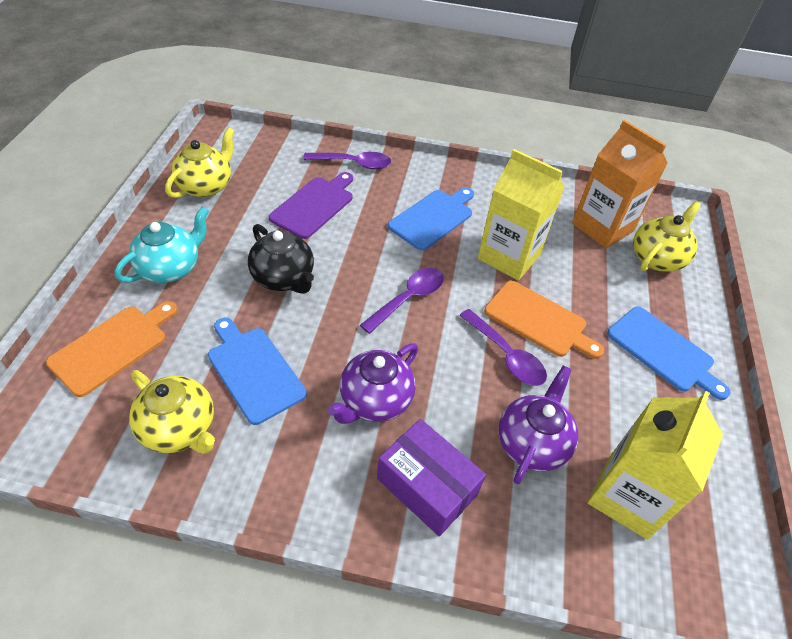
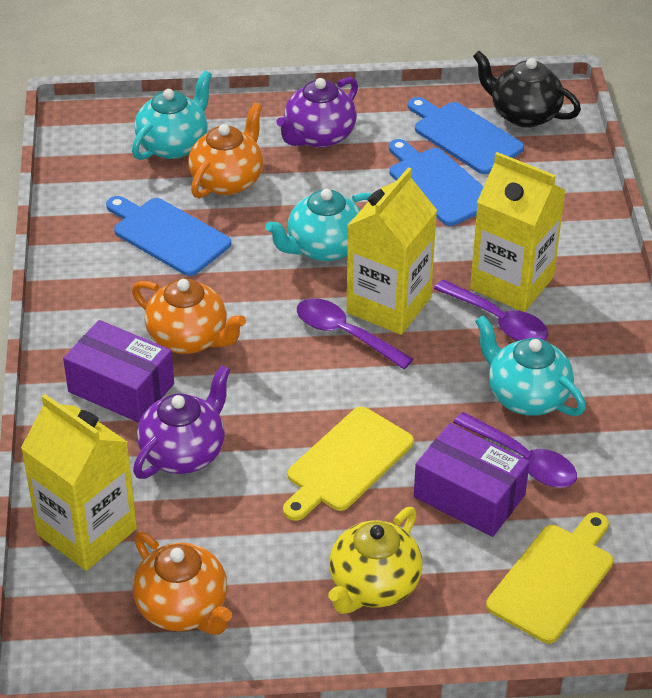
orange carton: 1 -> 0
orange cutting board: 2 -> 0
orange teapot: 0 -> 3
purple box: 1 -> 2
purple cutting board: 1 -> 0
turquoise teapot: 1 -> 3
yellow carton: 2 -> 3
yellow cutting board: 0 -> 2
yellow teapot: 3 -> 1

